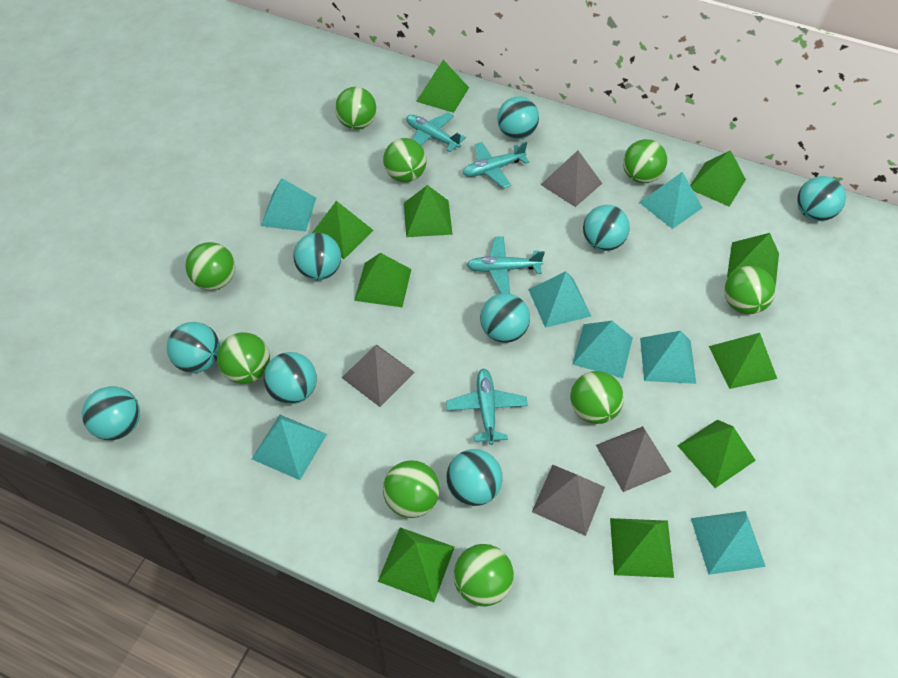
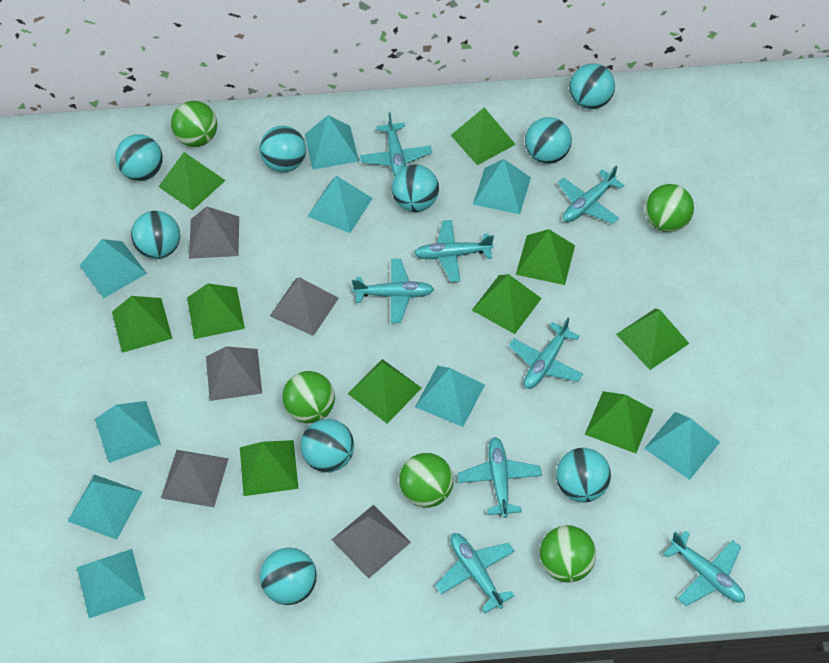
green ball: 9 -> 5
grey pyramid: 4 -> 5
turquoise plane: 4 -> 8
turquoise pyramid: 7 -> 9

